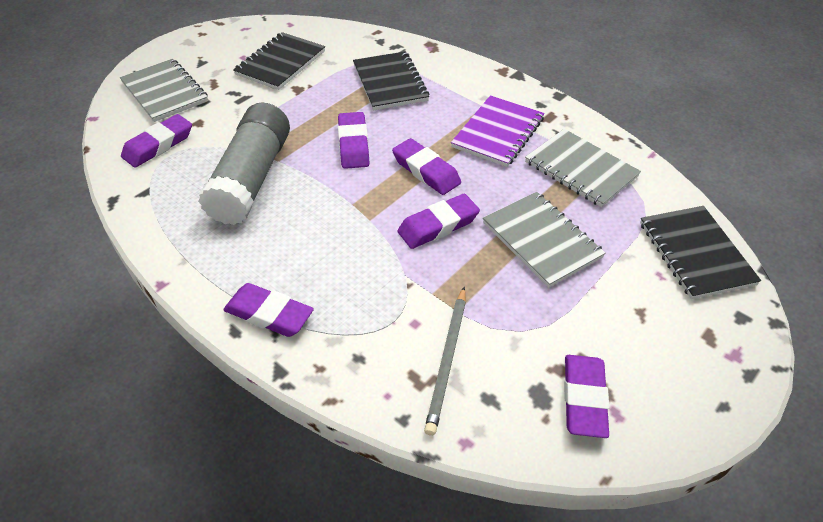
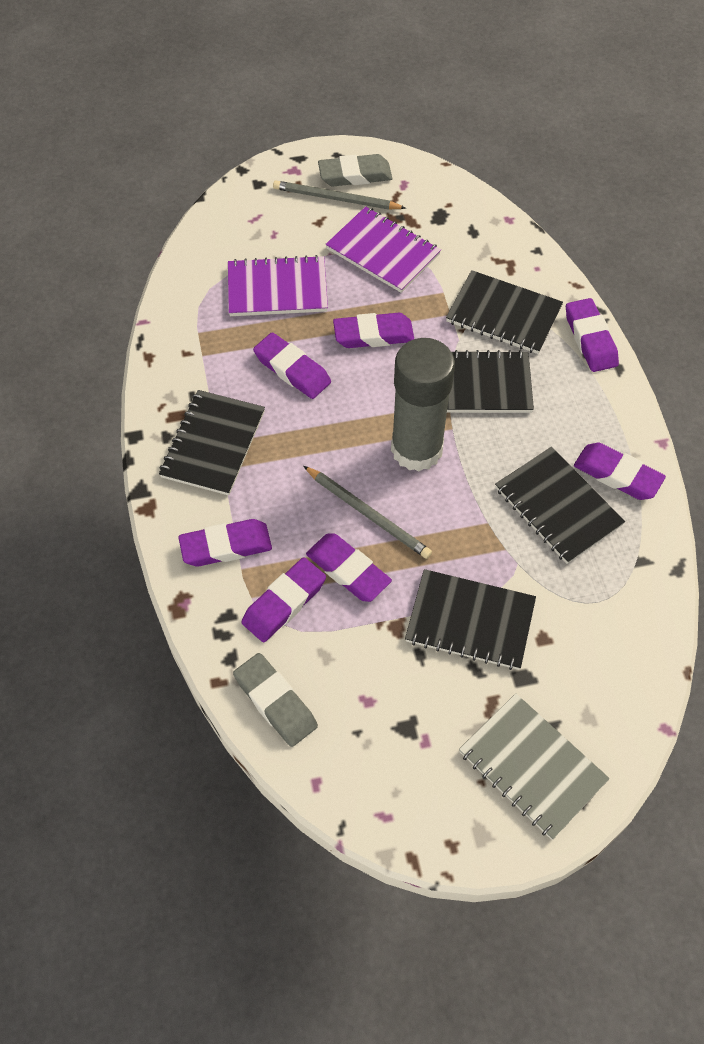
black notebook: 3 -> 5
grey eraser: 0 -> 2
grey notebook: 3 -> 1
grey pencil: 1 -> 2
purple eraser: 6 -> 7
purple notebook: 1 -> 2

